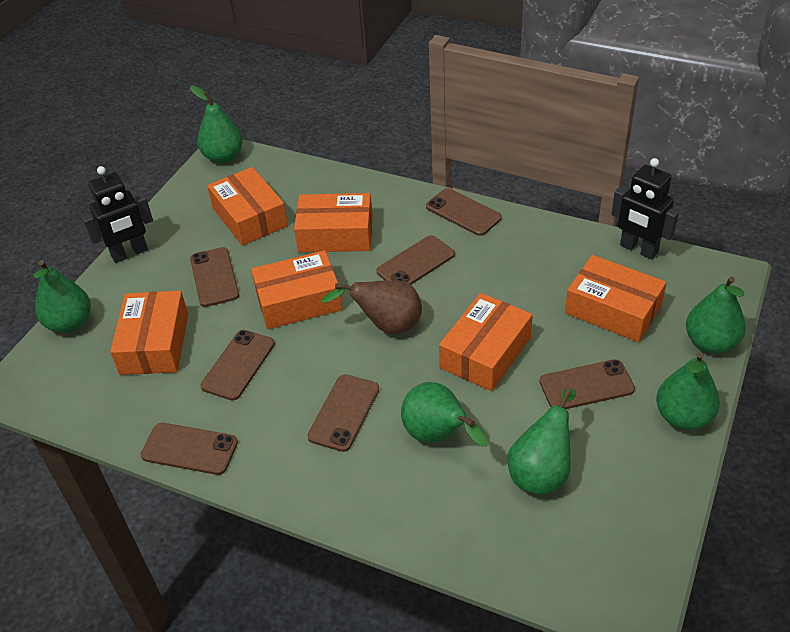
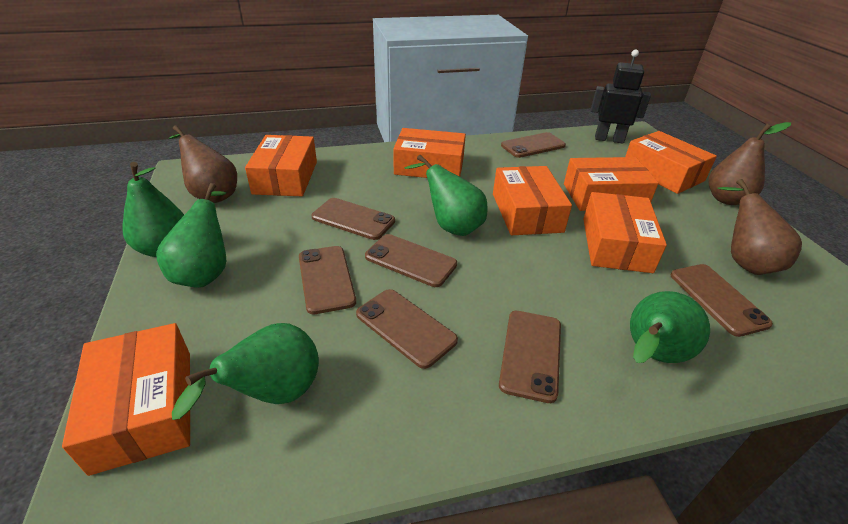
black robot: 2 -> 1
brown pear: 1 -> 3
green pear: 6 -> 5
orange box: 6 -> 7

